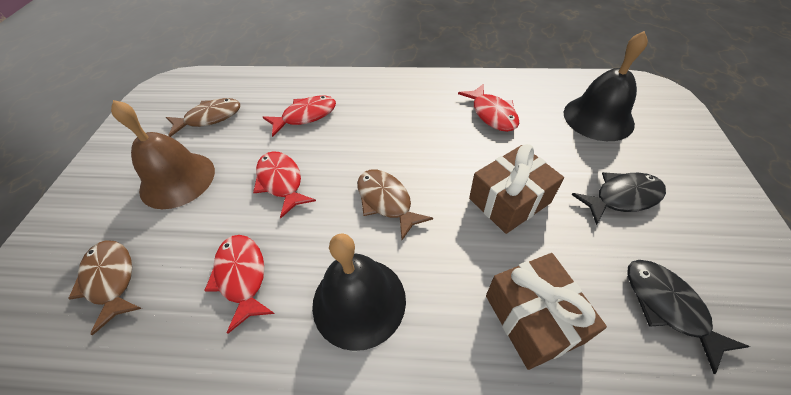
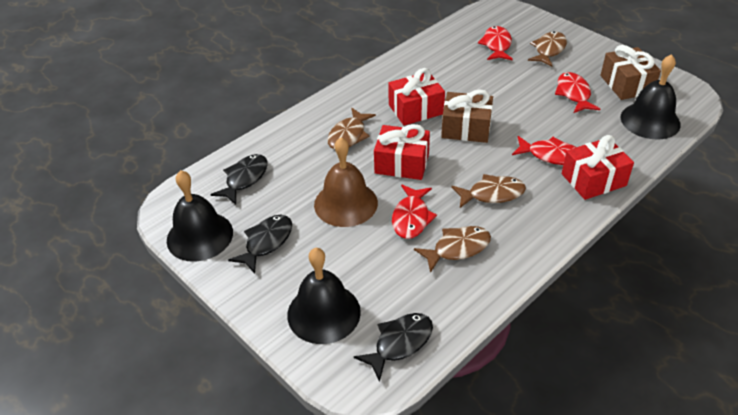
black bell: 2 -> 3
black fish: 2 -> 3
brown fish: 3 -> 4
red gift: 0 -> 3

